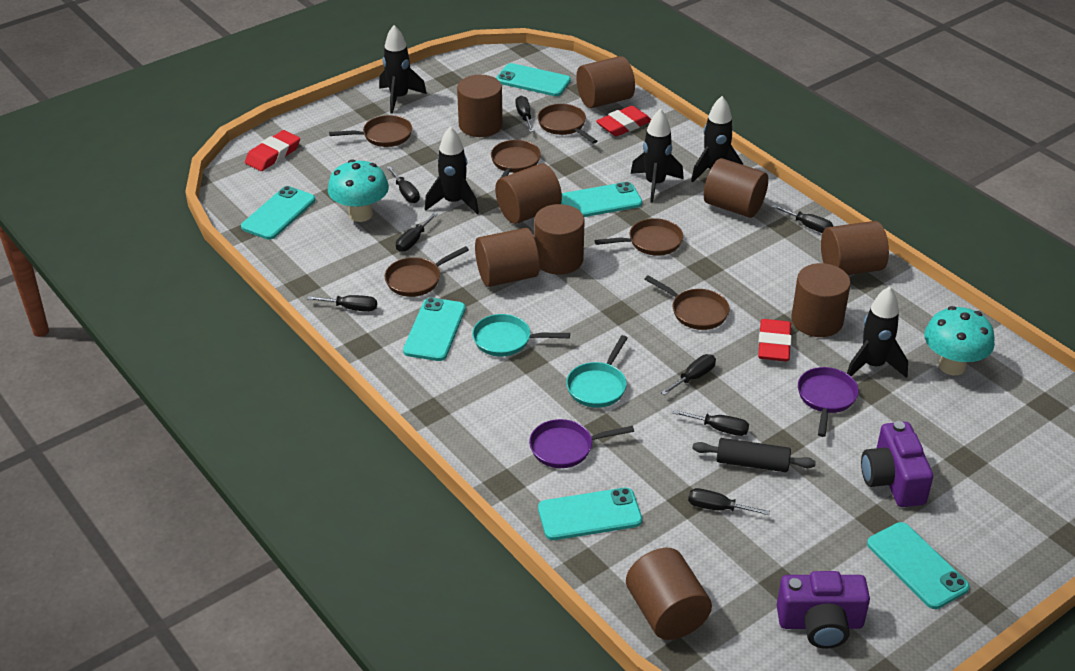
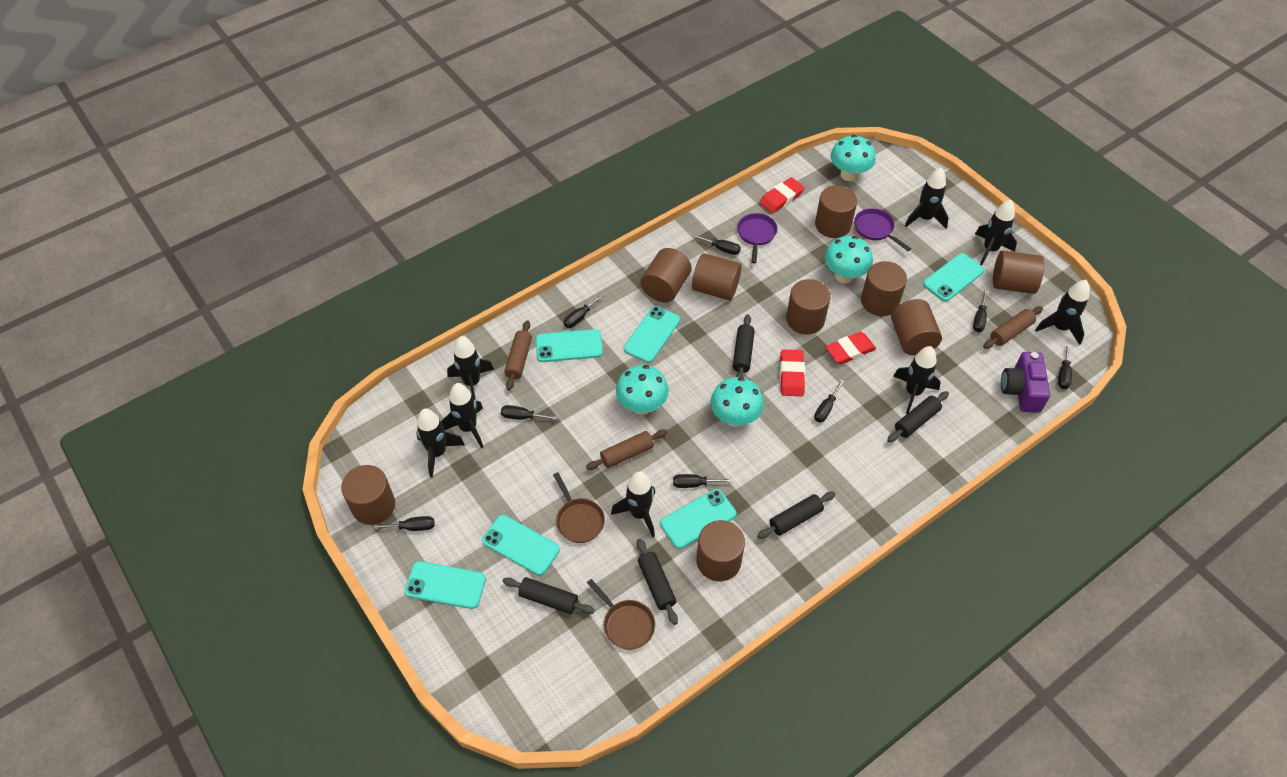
black rocket: 5 -> 8
black rolling pin: 1 -> 5
brown pan: 6 -> 2
brown rolling pin: 0 -> 3
purple camera: 2 -> 1
turquoise mushroom: 2 -> 4
turquoise pan: 2 -> 0

